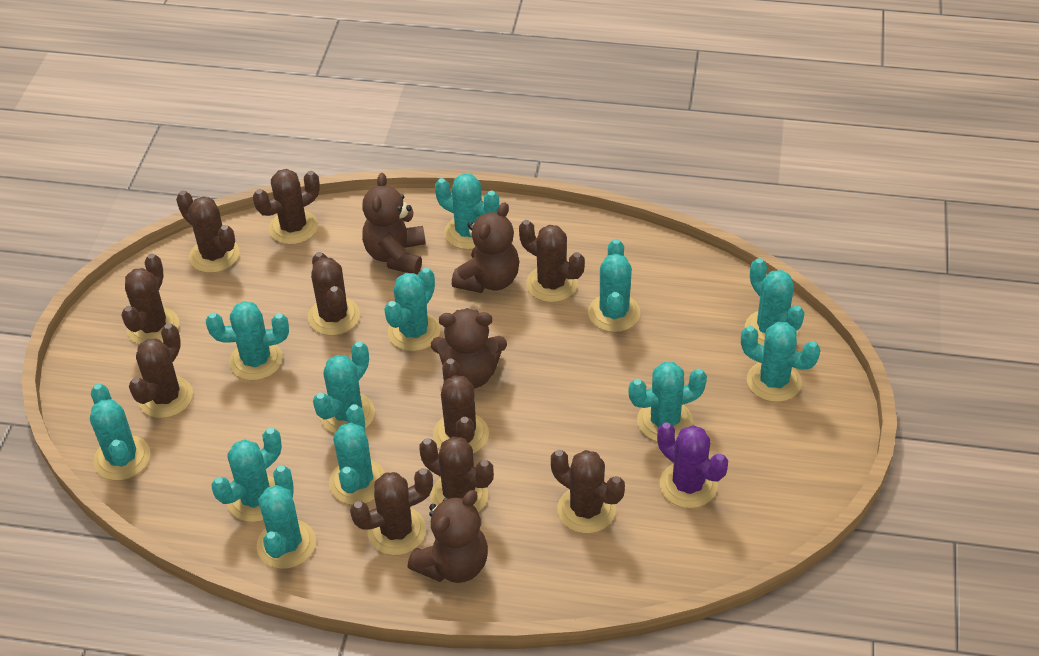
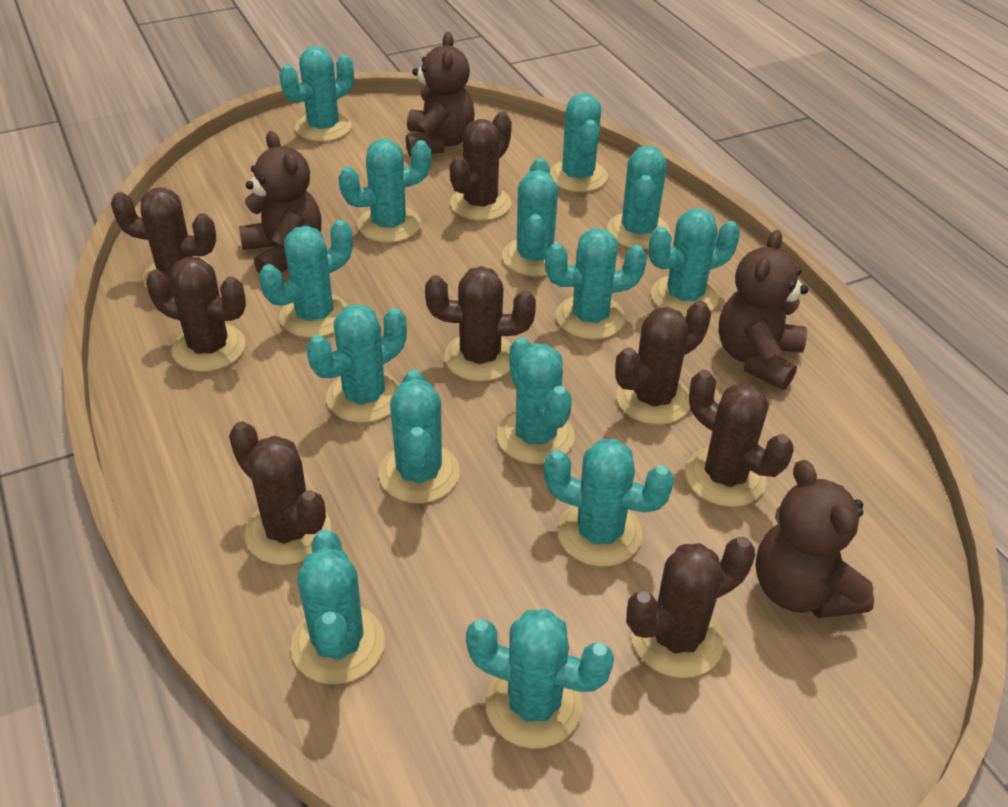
brown cactus: 10 -> 8
purple cactus: 1 -> 0
turquoise cactus: 12 -> 14

